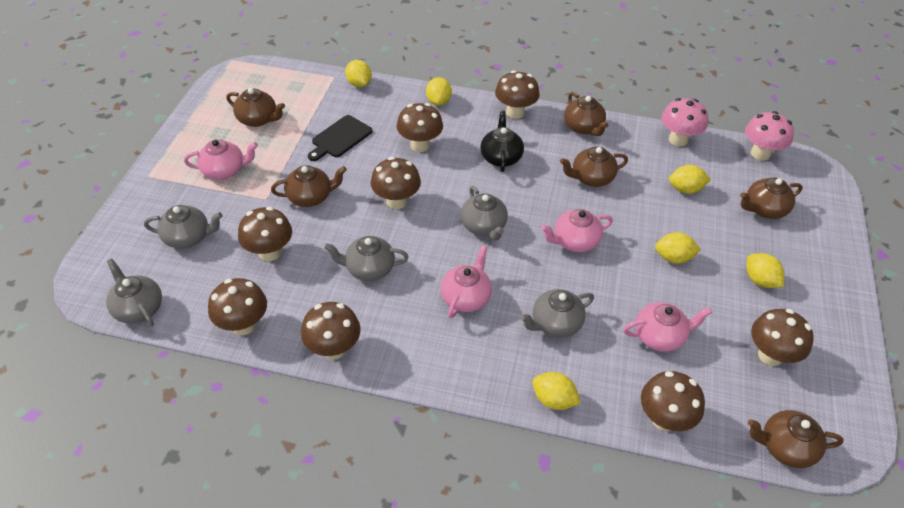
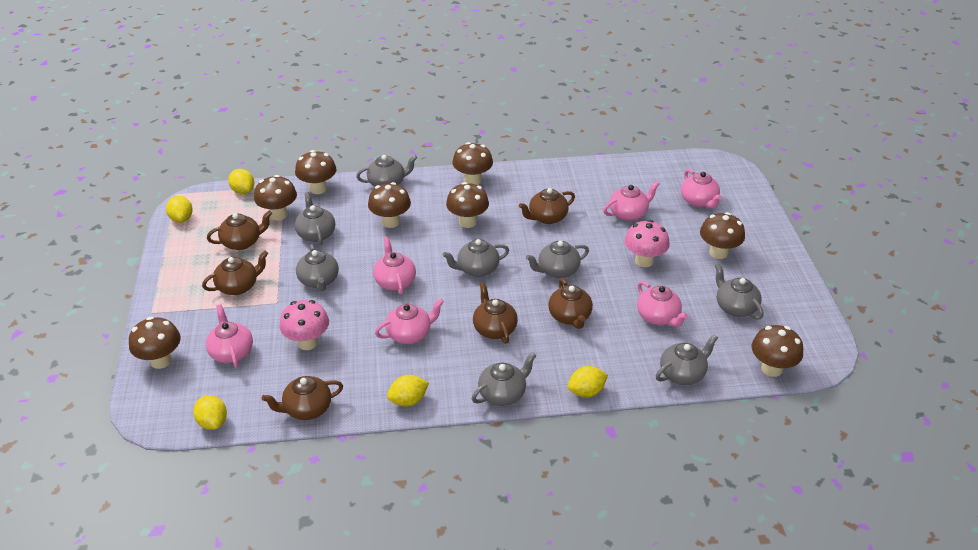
black cutting board: 1 -> 0
black teapot: 1 -> 0
grey teapot: 5 -> 8
pink teapot: 4 -> 6
yellow lemon: 6 -> 5

